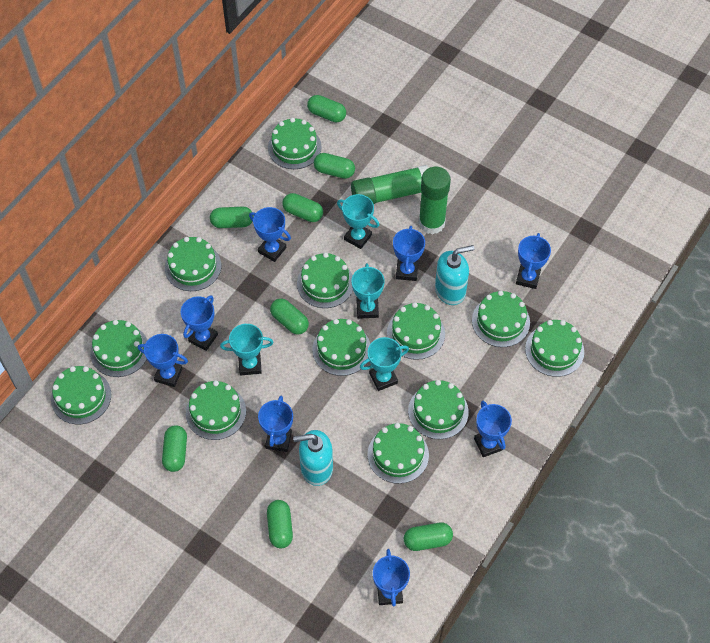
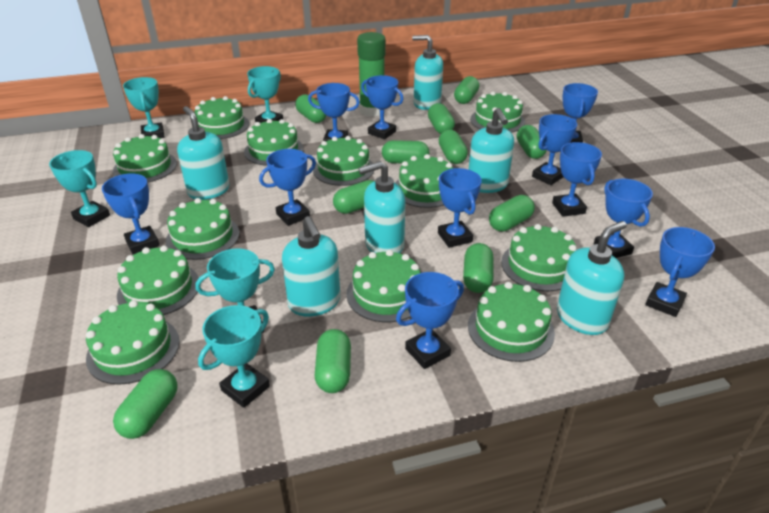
blue trophy: 8 -> 11
green capsule: 8 -> 11
green glue stick: 2 -> 1
turquoise soap dispenser: 2 -> 6
turquoise trophy: 4 -> 5

